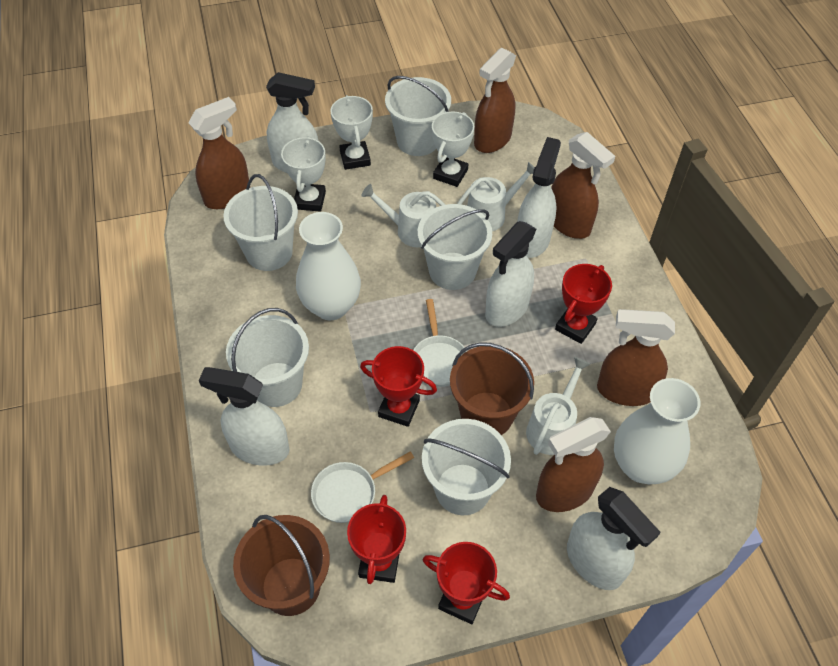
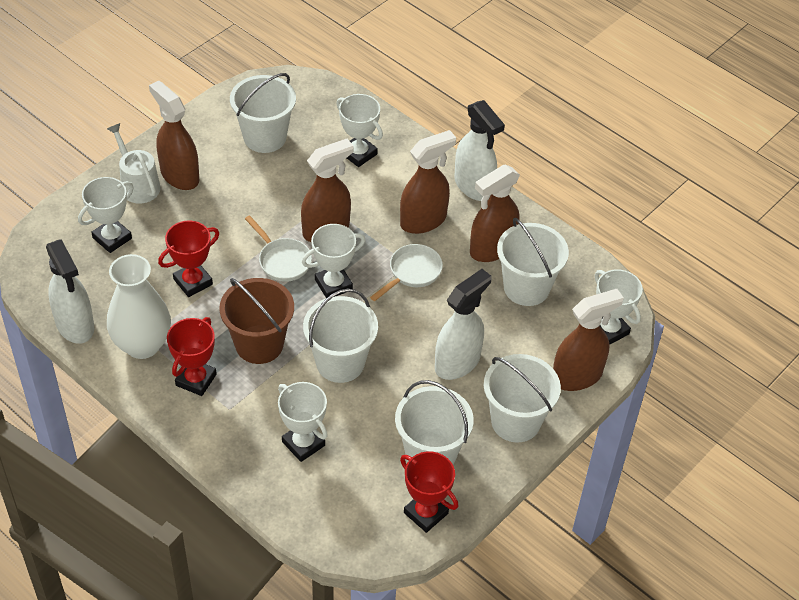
brown bucket: 2 -> 1
red trophy: 4 -> 3
white spray bottle: 5 -> 3
white trophy: 3 -> 5
white vase: 2 -> 1
white watering can: 3 -> 1

